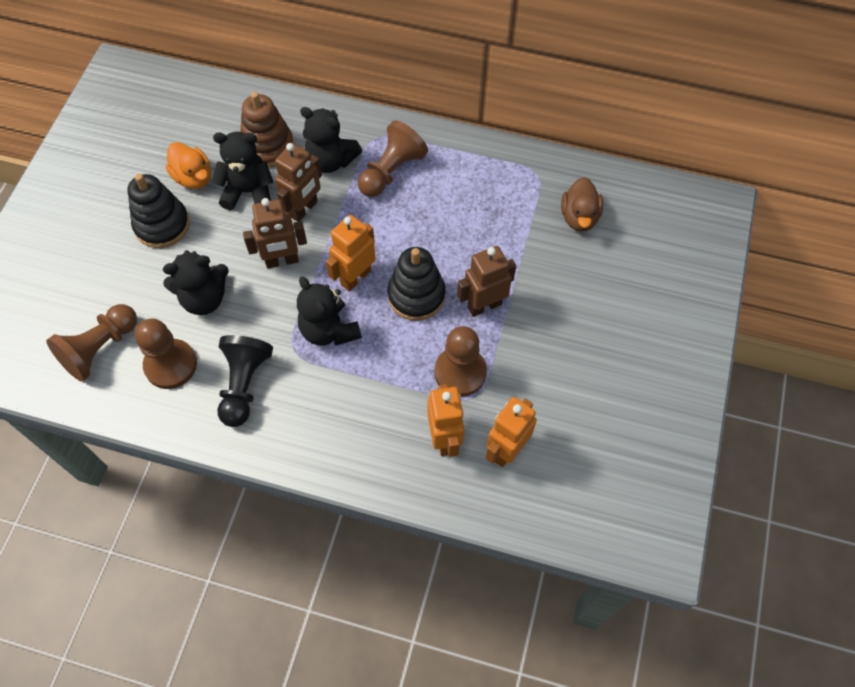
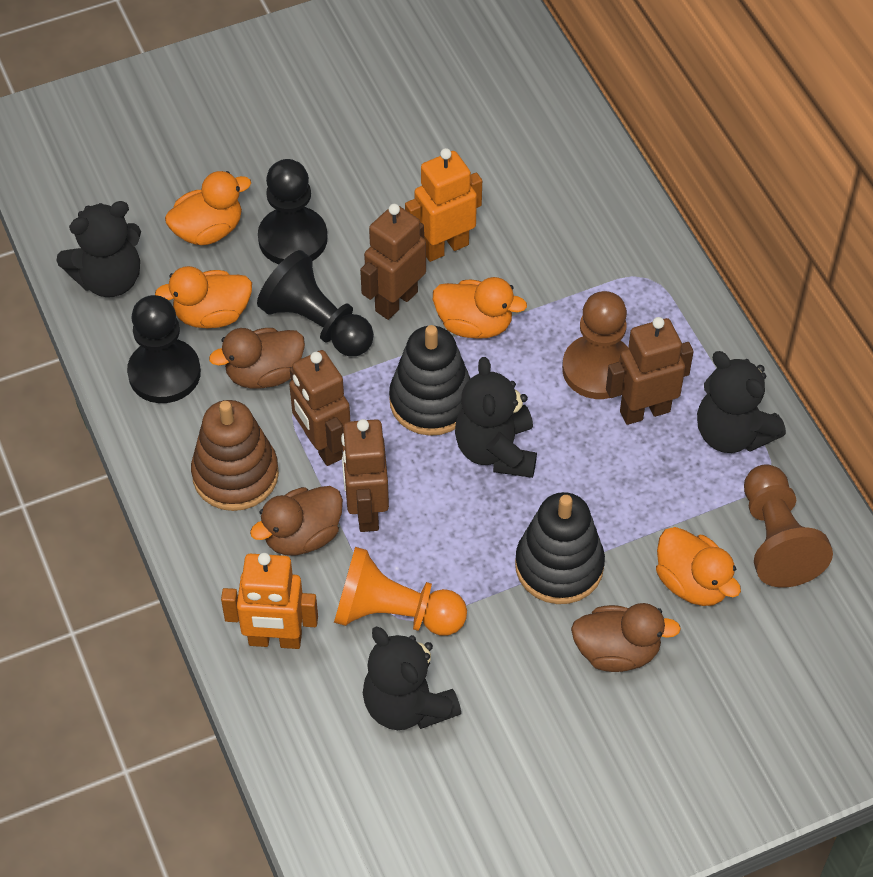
black pawn: 1 -> 3
brown duck: 1 -> 3
brown pawn: 4 -> 2
brown robot: 3 -> 4
orange duck: 1 -> 4
orange pawn: 0 -> 1
orange robot: 3 -> 2

